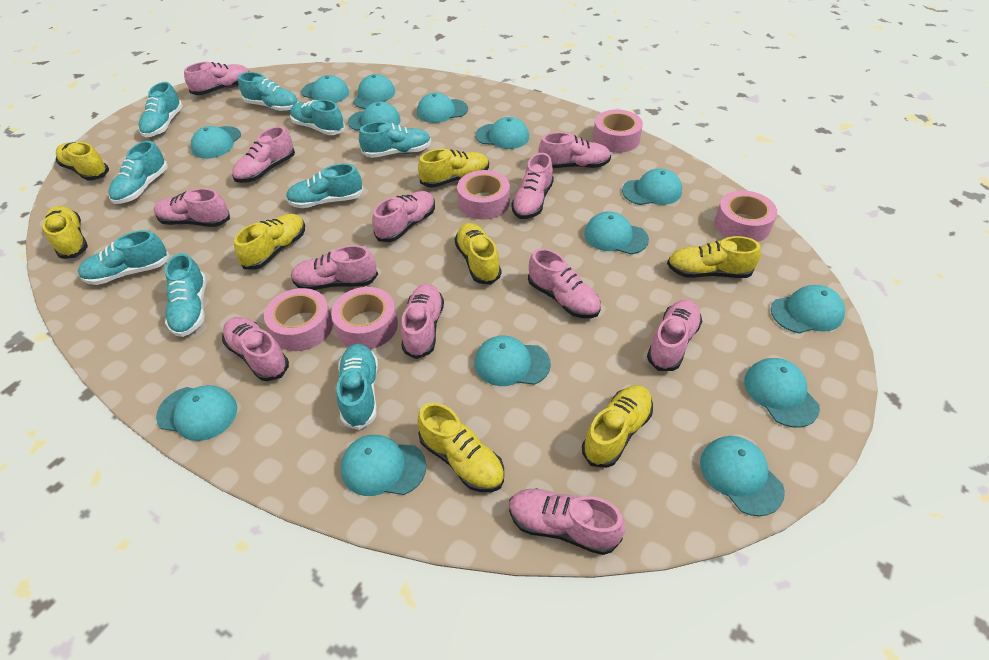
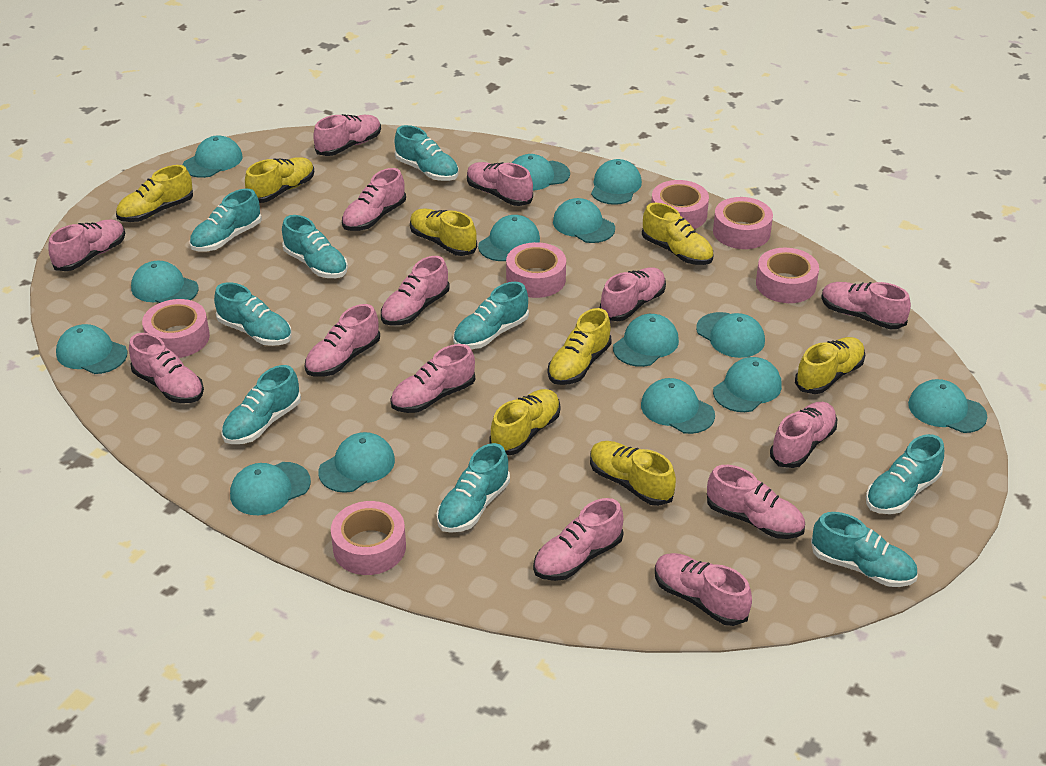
pink shoe: 12 -> 14
pink tape: 5 -> 6

